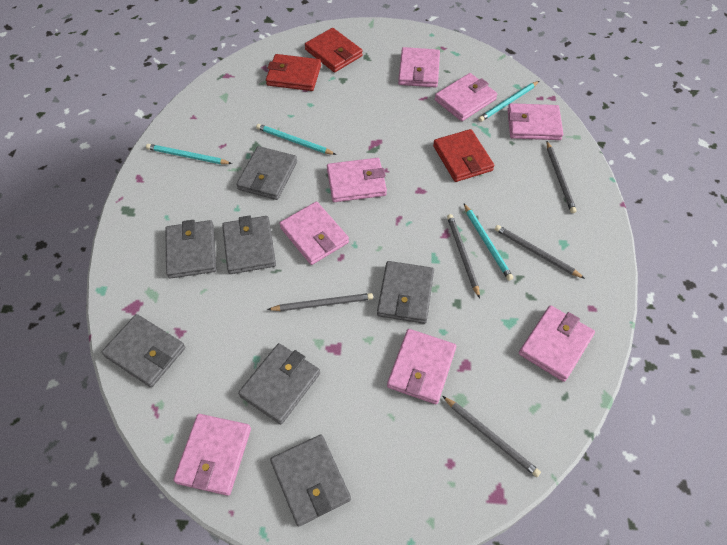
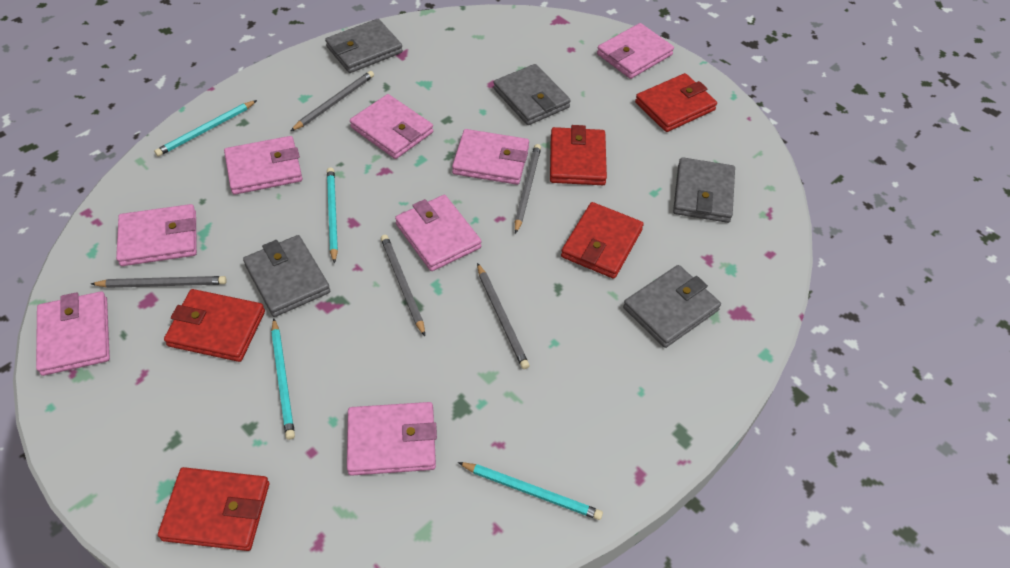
grey wallet: 7 -> 5
red wallet: 3 -> 5

